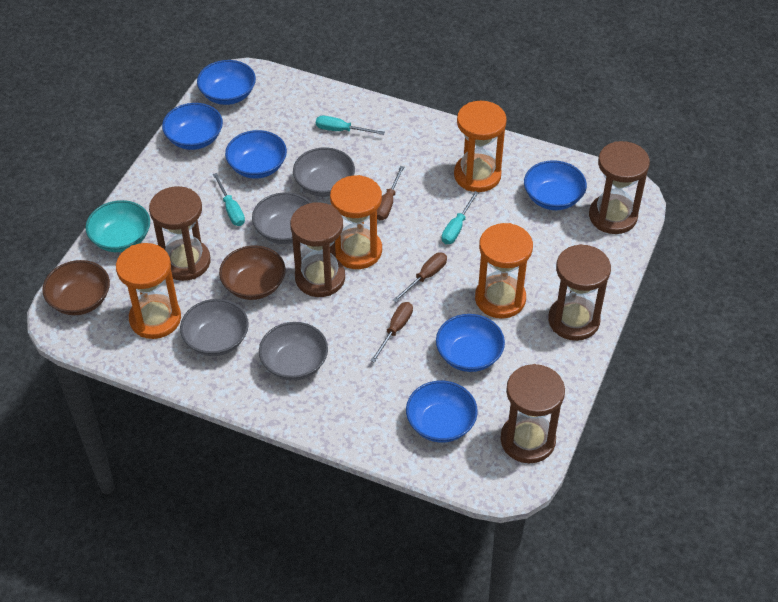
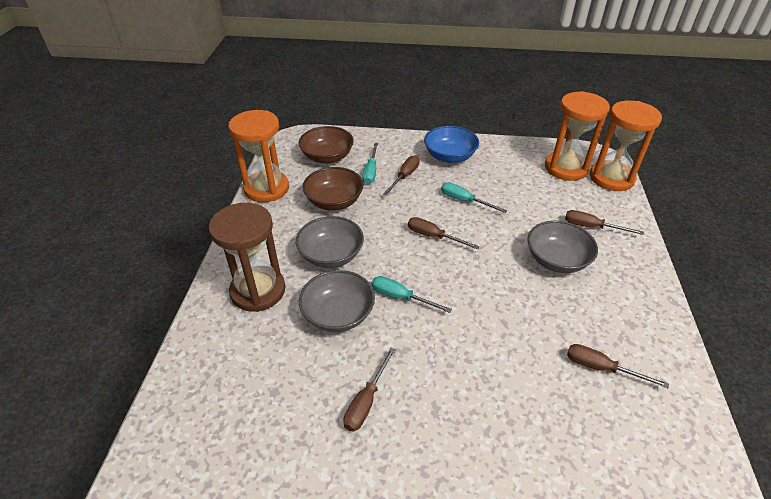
blue bowl: 6 -> 1
brown hourglass: 5 -> 1
brown screwdriver: 3 -> 5
grey bowl: 4 -> 3
orange hourglass: 4 -> 3
turquoise bowl: 1 -> 0

